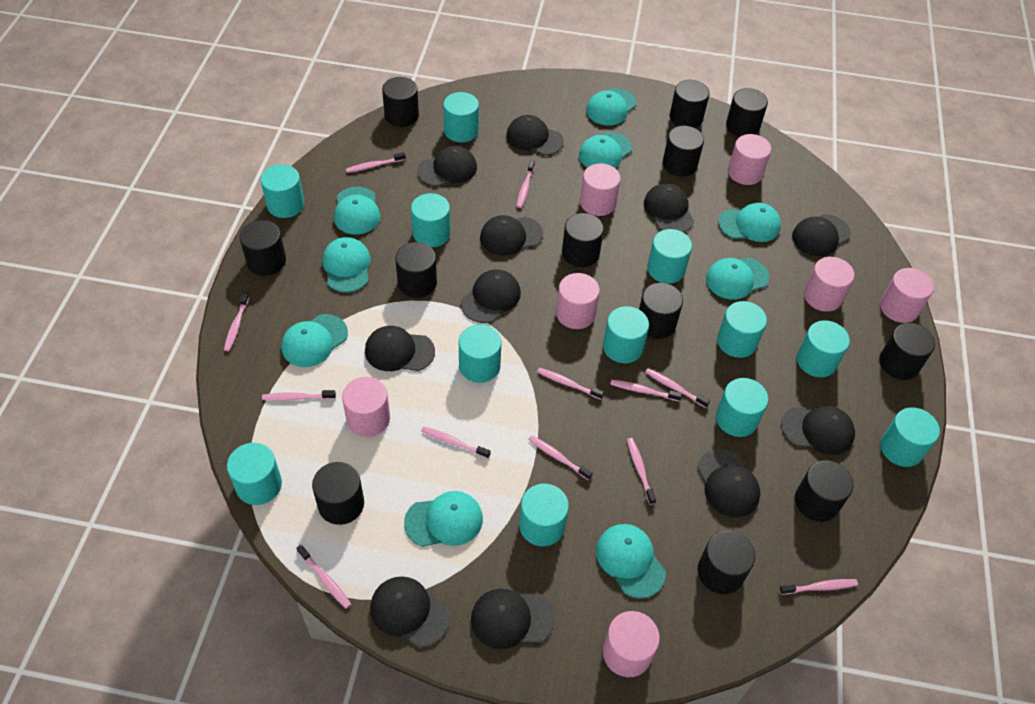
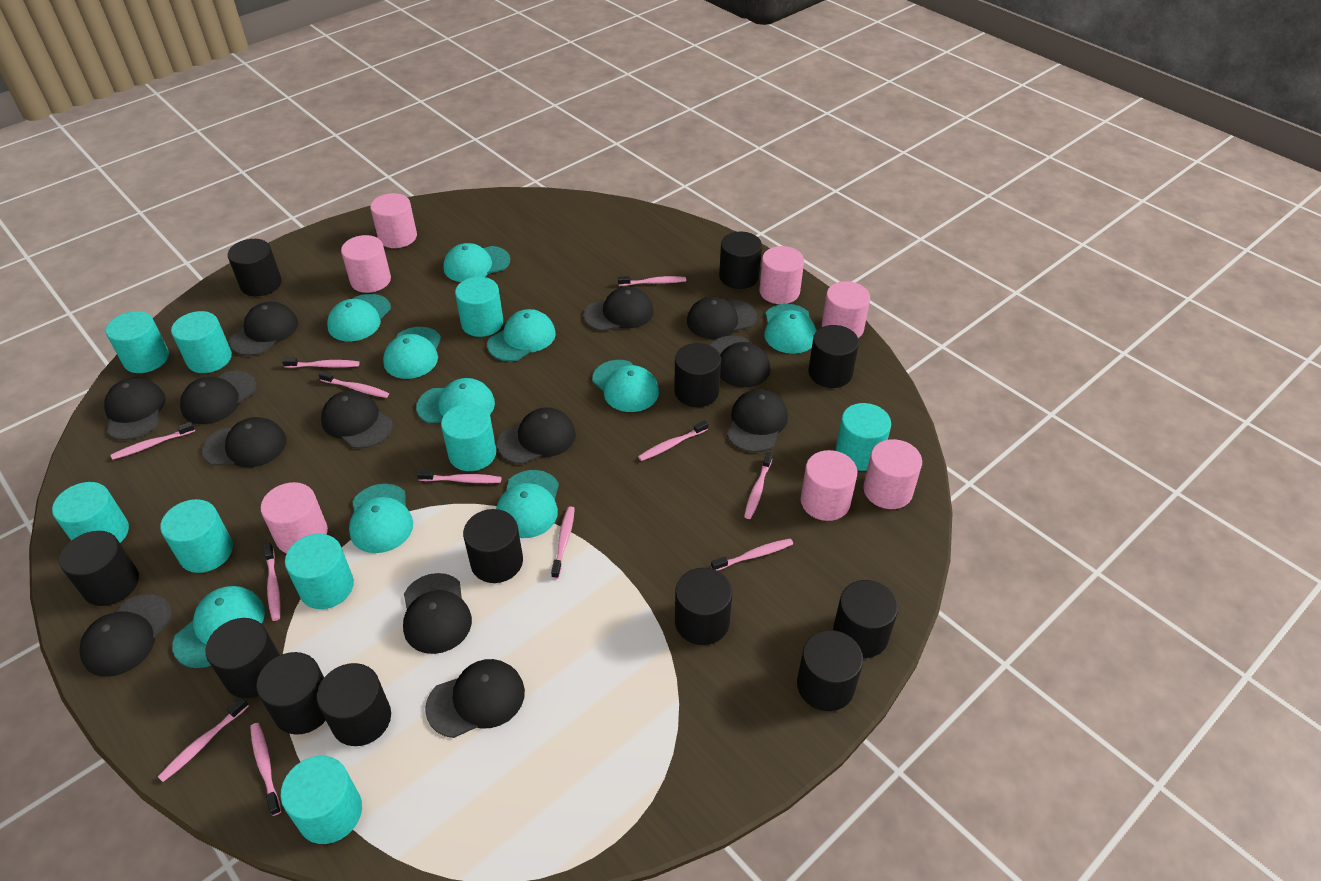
black cap: 11 -> 13
turquoise cap: 9 -> 10
turquoise cylinder: 12 -> 9

